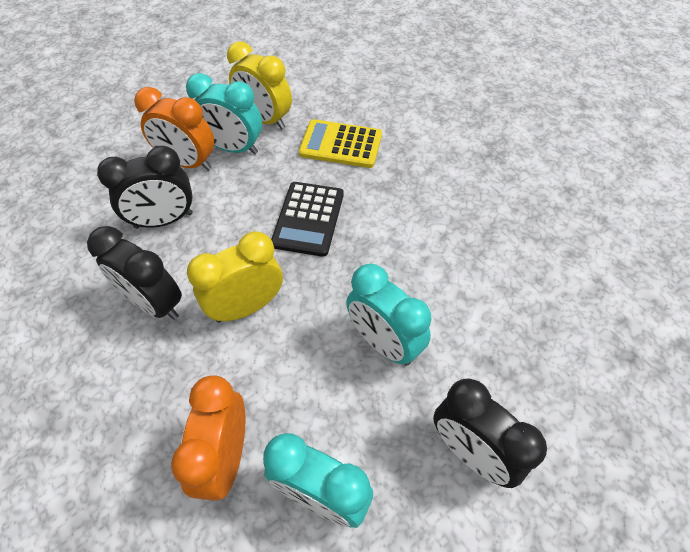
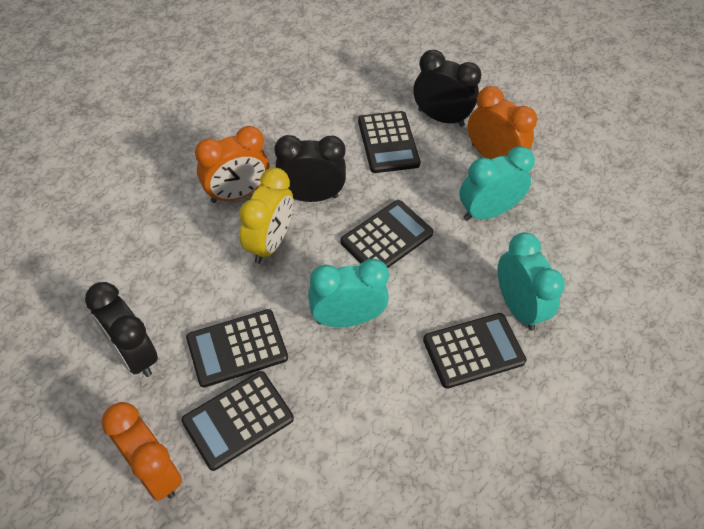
black calculator: 1 -> 5
orange clock: 2 -> 3
yellow calculator: 1 -> 0
yellow clock: 2 -> 1

